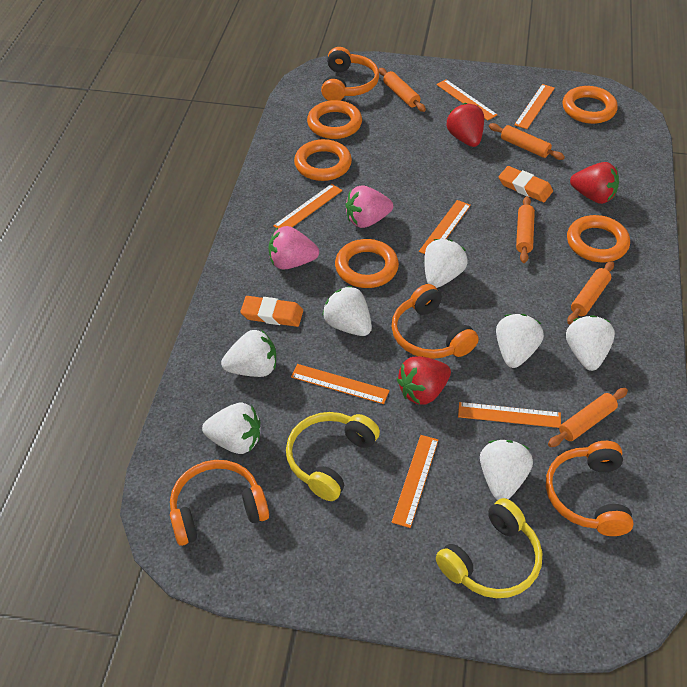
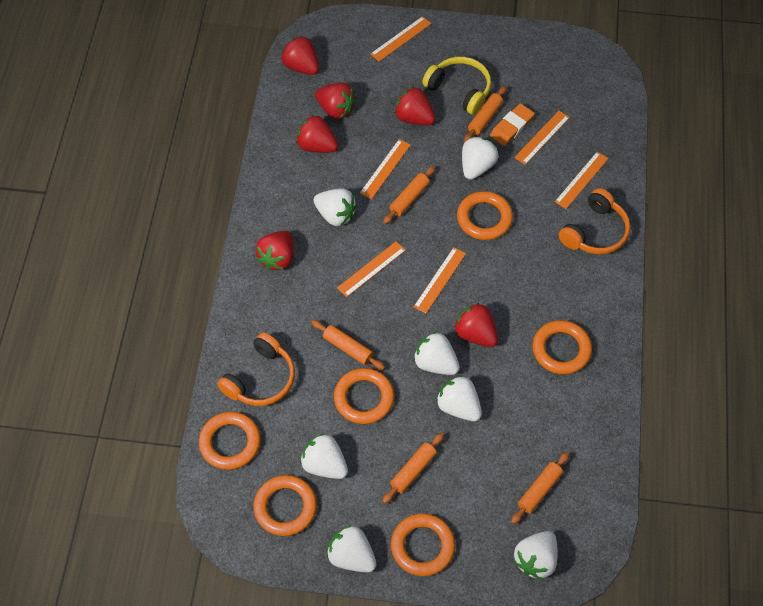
orange eraser: 2 -> 1
orange headphones: 4 -> 2
orange ring: 5 -> 6
orange ruler: 7 -> 6
pink strawberry: 2 -> 0
red strawberry: 3 -> 6
yellow headphones: 2 -> 1

